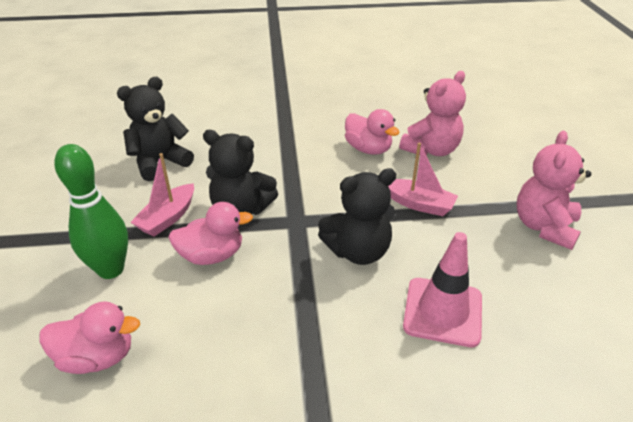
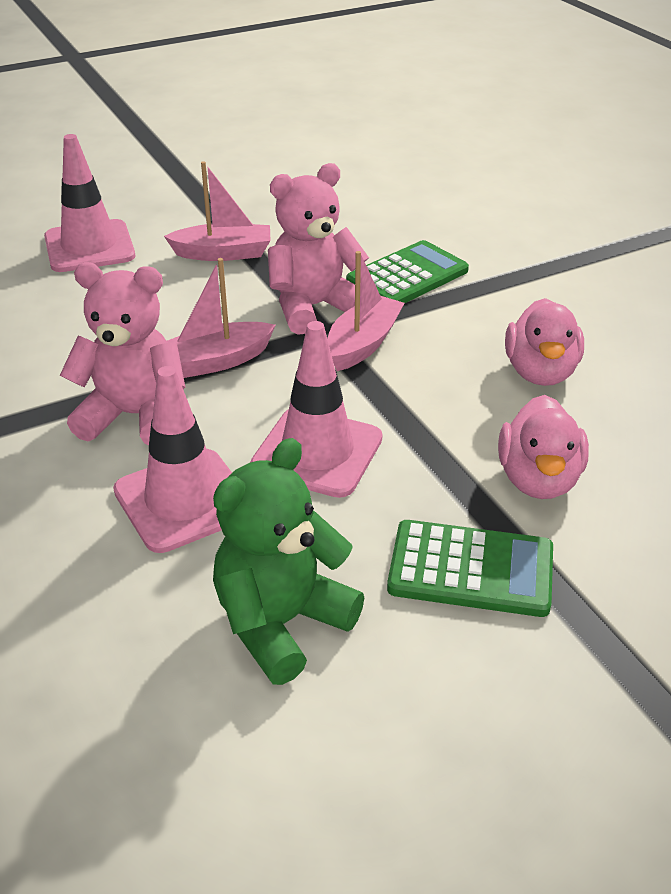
black teddy bear: 3 -> 0
green bowling pin: 1 -> 0
green calculator: 0 -> 2
green teddy bear: 0 -> 1
pink boat: 2 -> 3
pink duck: 3 -> 2
pink traffic cone: 1 -> 3

